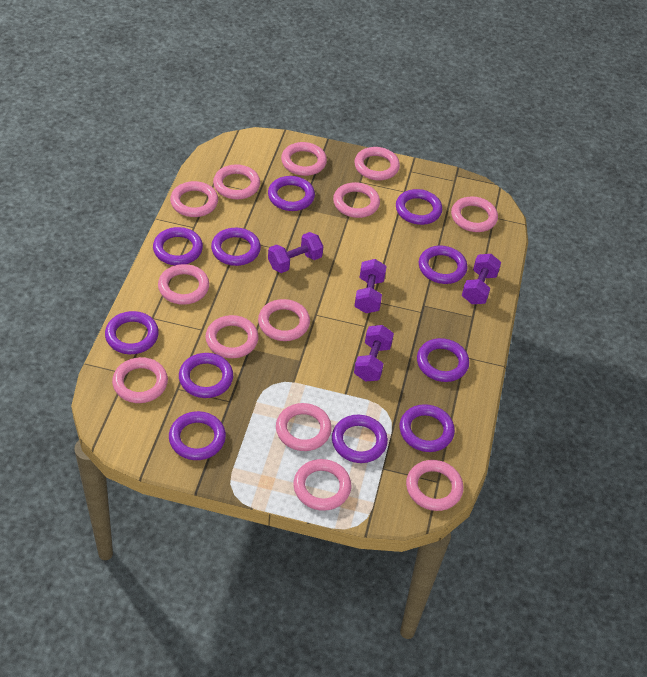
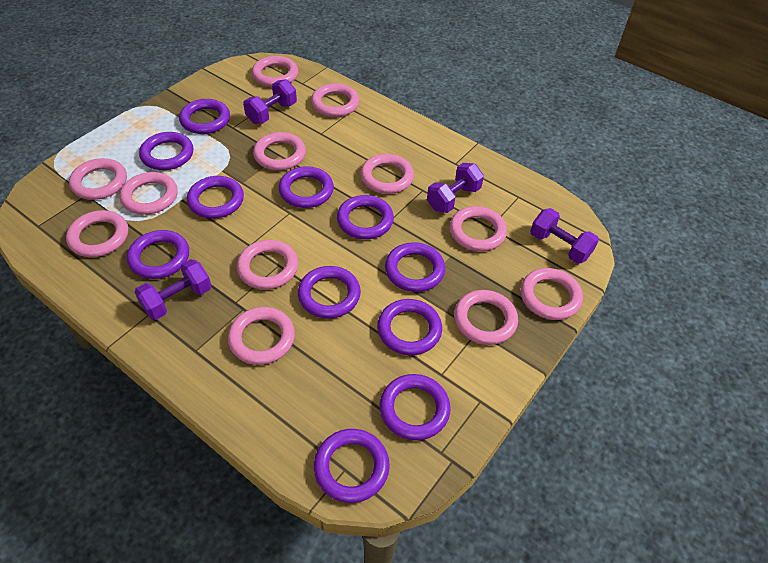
pink ring: 13 -> 12

